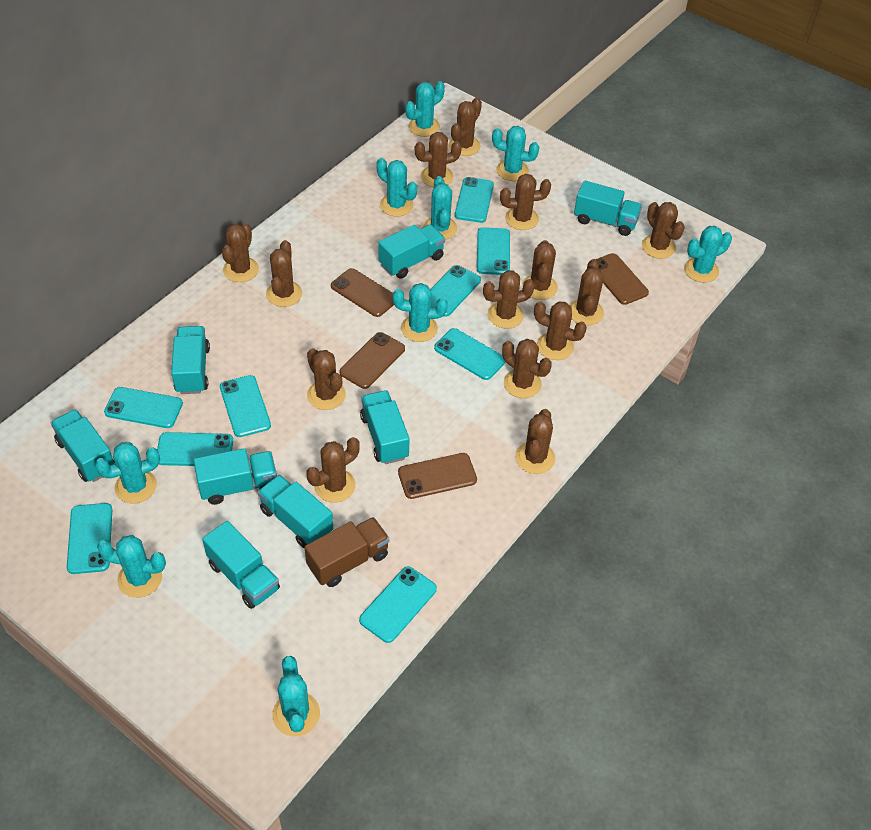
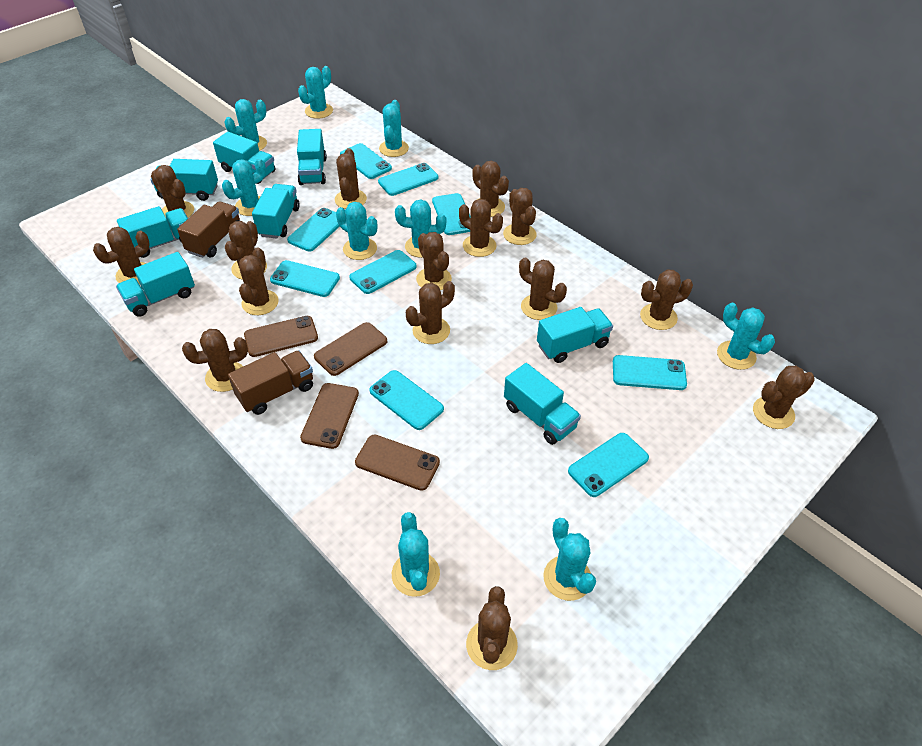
brown cactus: 14 -> 15
brown truck: 1 -> 2

